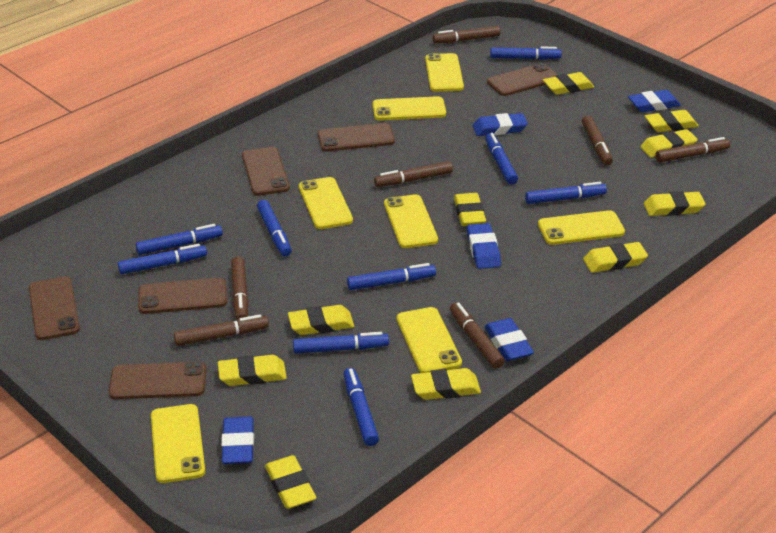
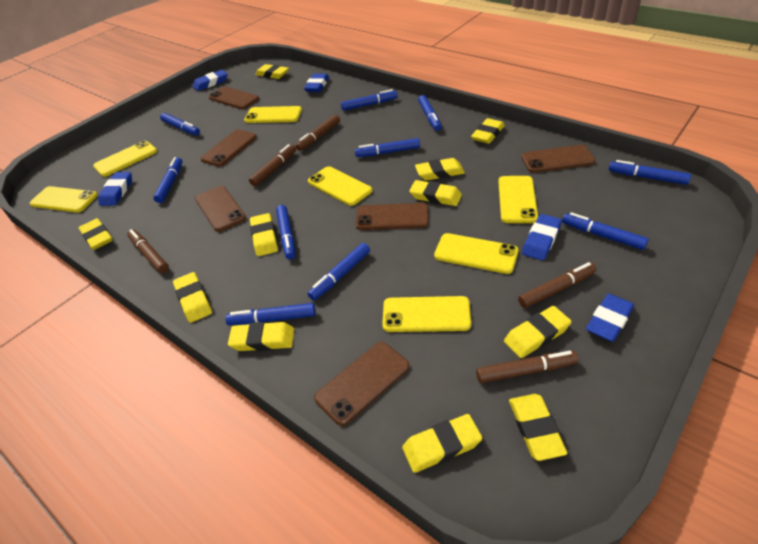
blue marker: 9 -> 10
brown marker: 7 -> 5
yellow eraser: 10 -> 11

